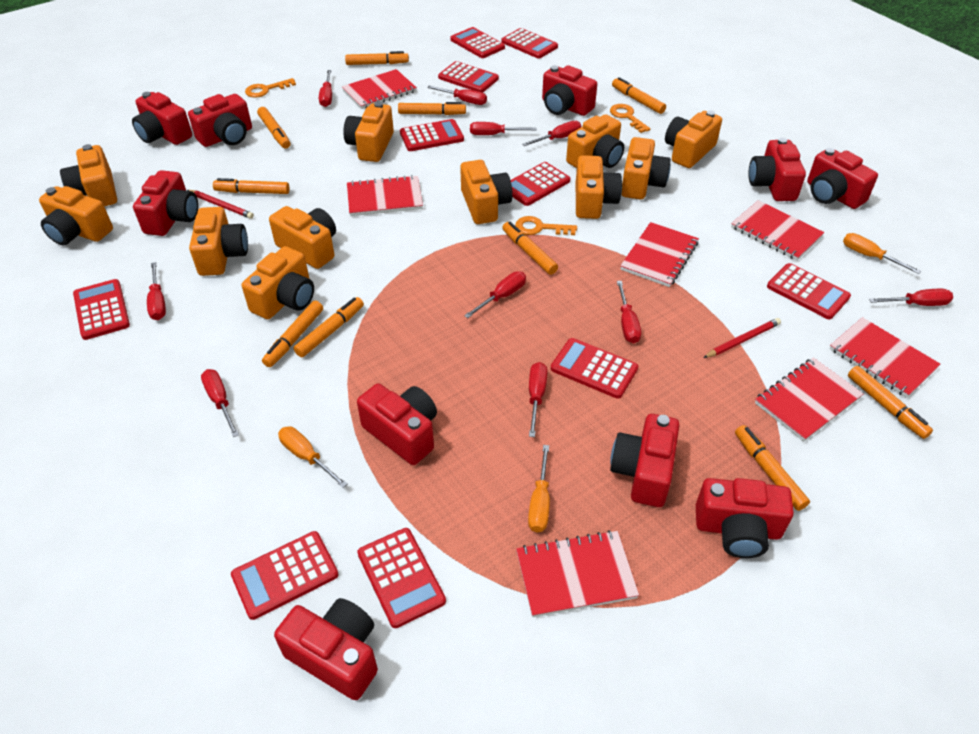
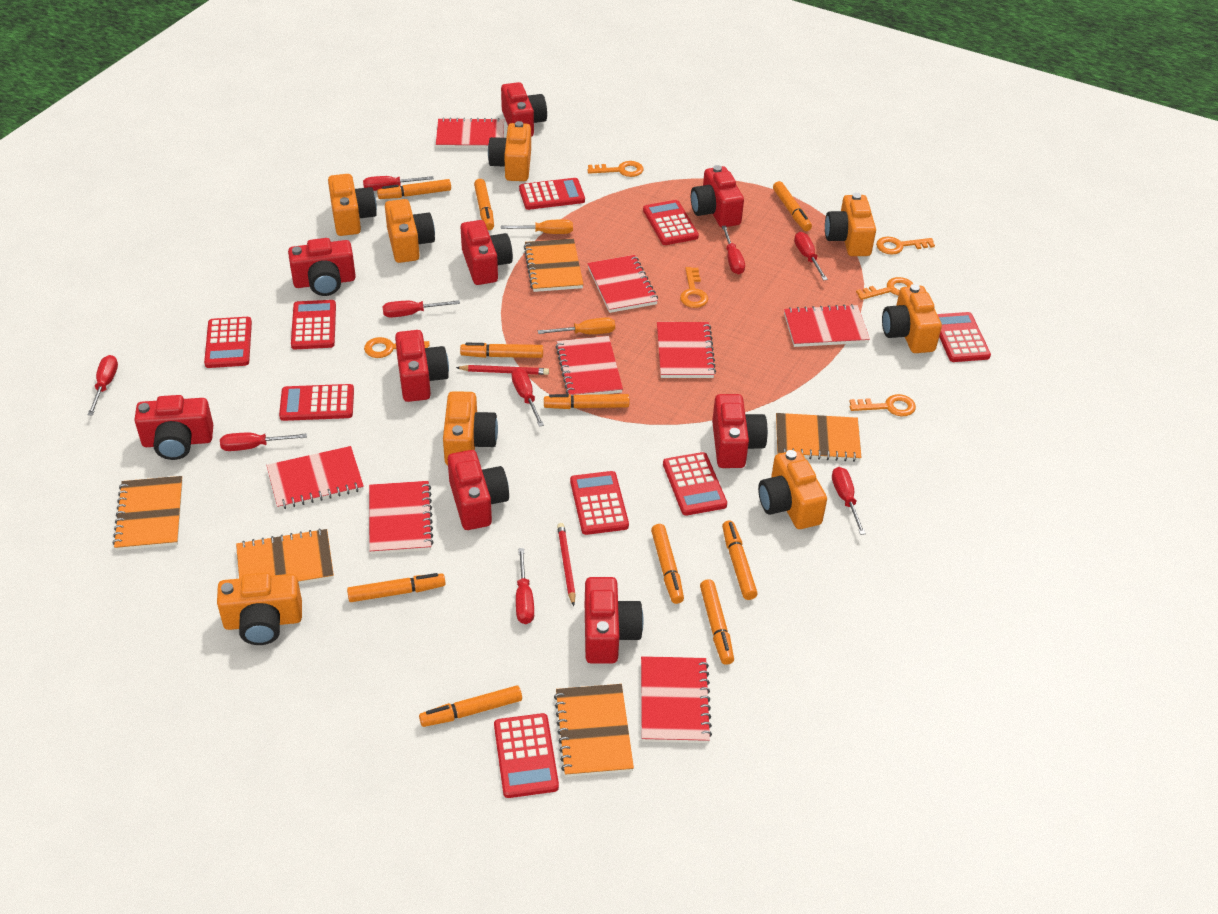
orange camera: 11 -> 8
orange key: 3 -> 6
orange notebook: 0 -> 5
orange screwdriver: 3 -> 2
red calculator: 10 -> 9
red camera: 10 -> 9
red notebook: 7 -> 8
red screwdriver: 10 -> 9

